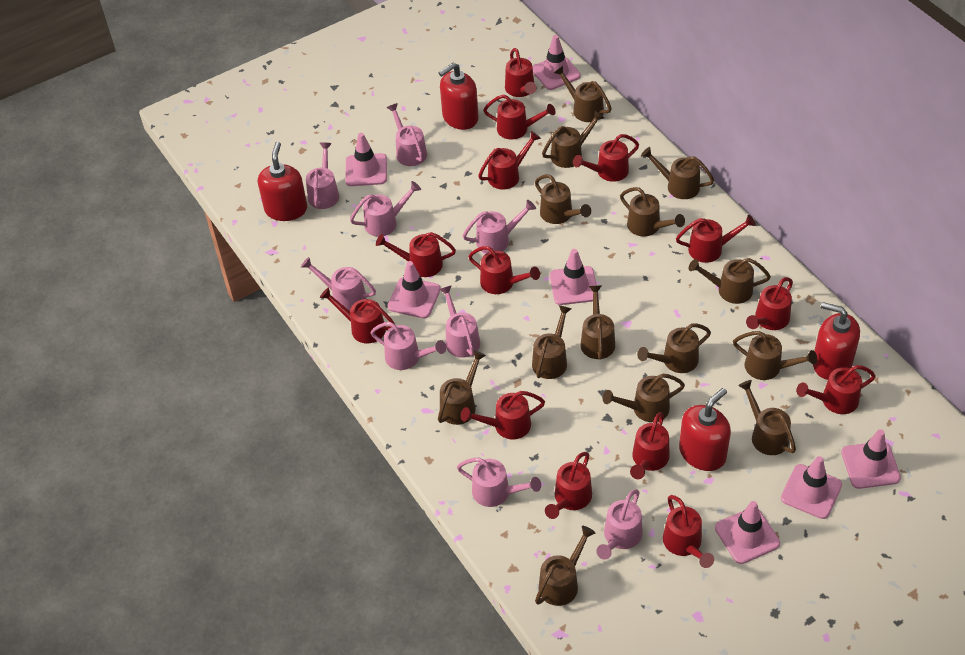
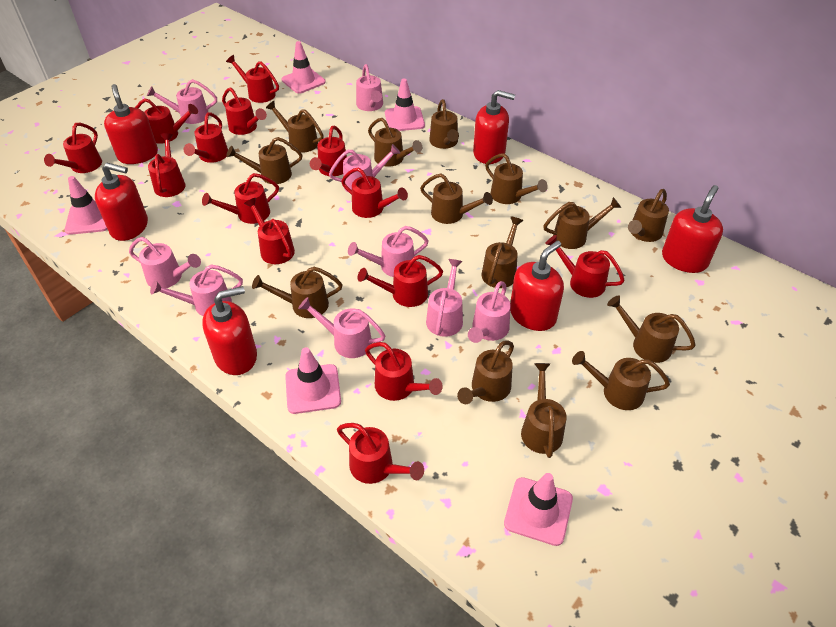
pink traffic cone: 7 -> 5
red soap dispenser: 4 -> 6

